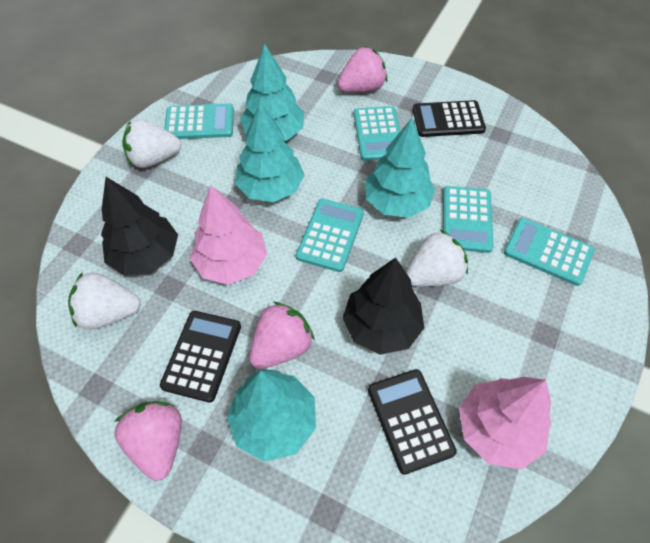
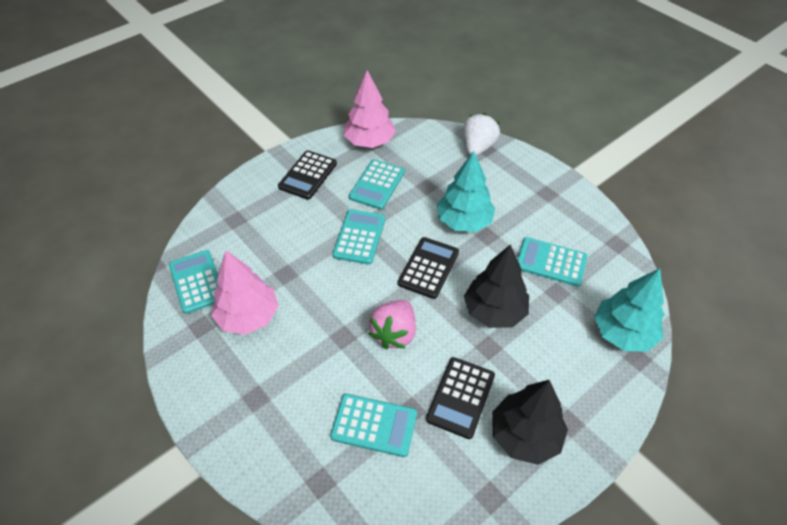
pink strawberry: 3 -> 1
turquoise tree: 4 -> 2
white strawberry: 3 -> 1

